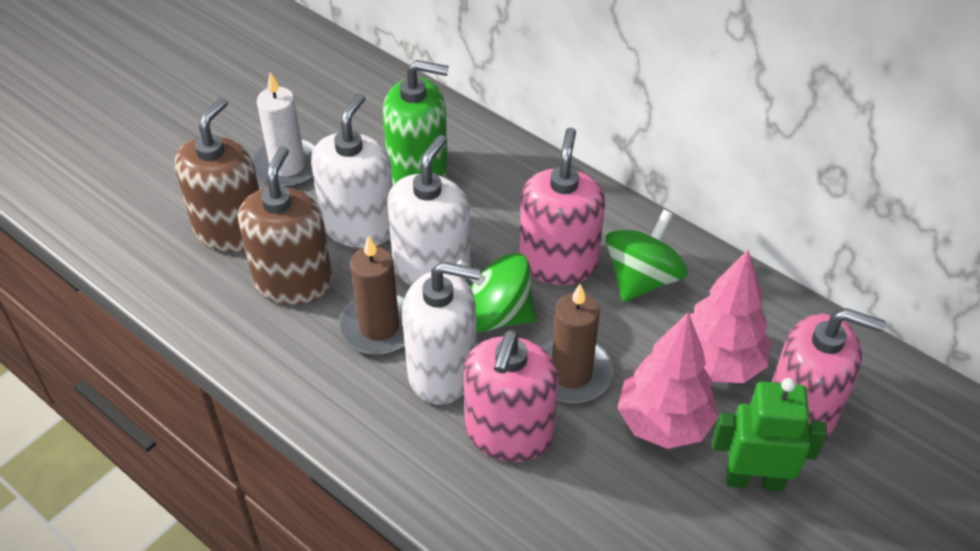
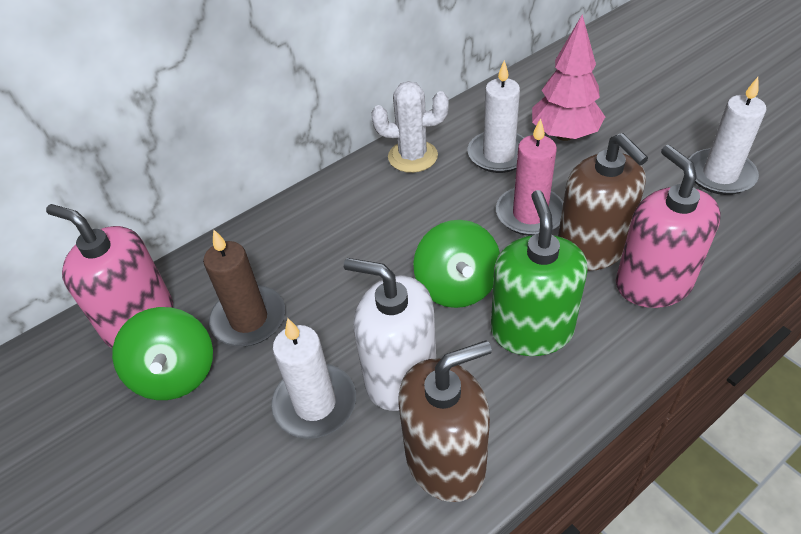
brown candle: 2 -> 1
green robot: 1 -> 0
pink candle: 0 -> 1
pink soap dispenser: 3 -> 2
pink tree: 2 -> 1
white cactus: 0 -> 1
white candle: 1 -> 3
white soap dispenser: 3 -> 1

